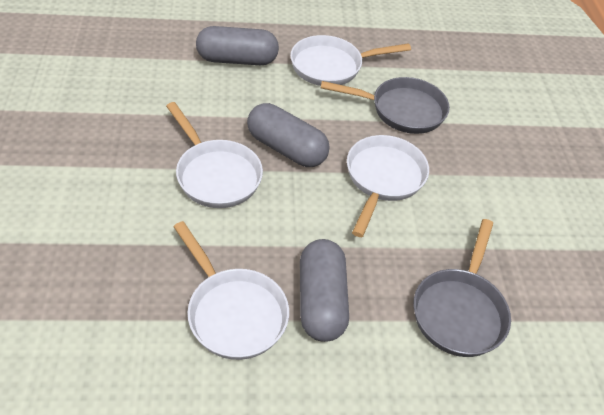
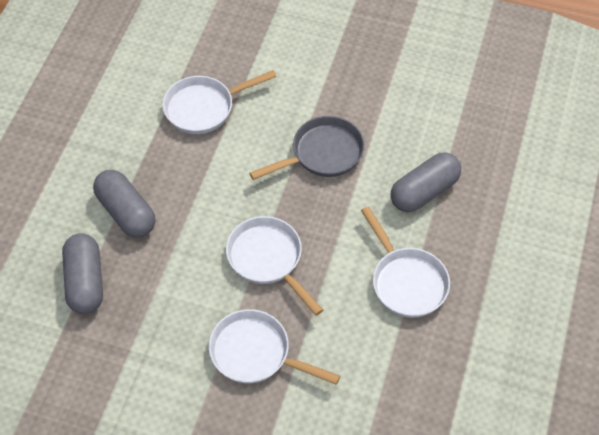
grey pan: 2 -> 1

